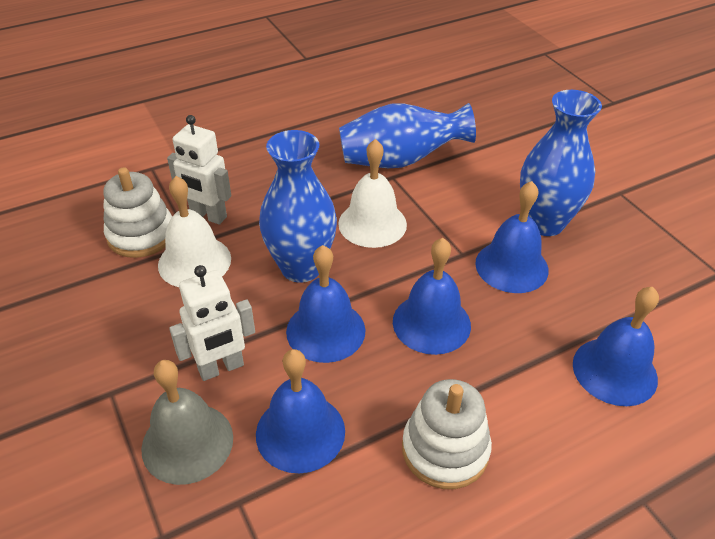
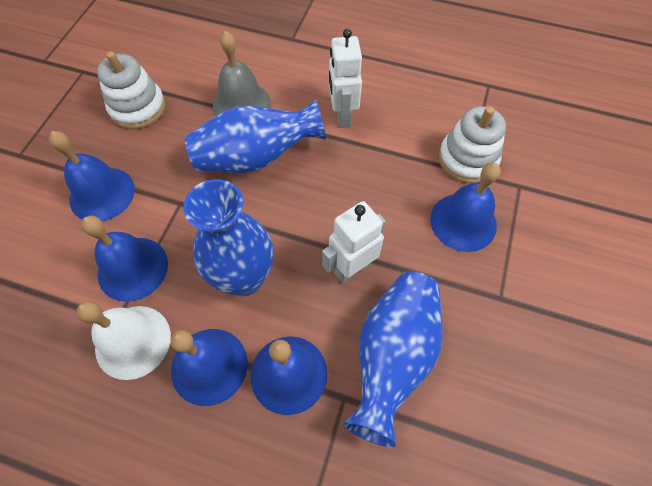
white bell: 2 -> 1

